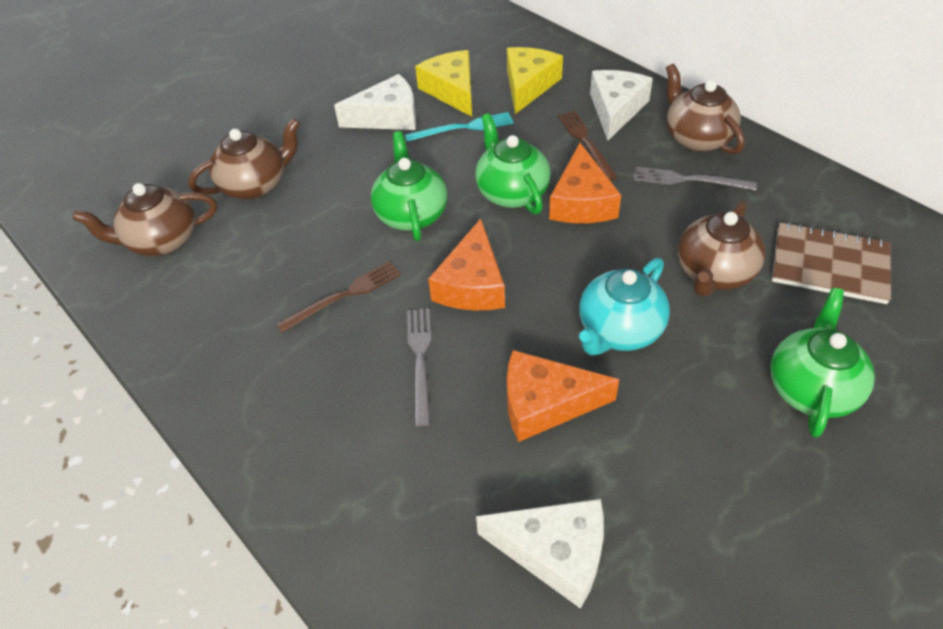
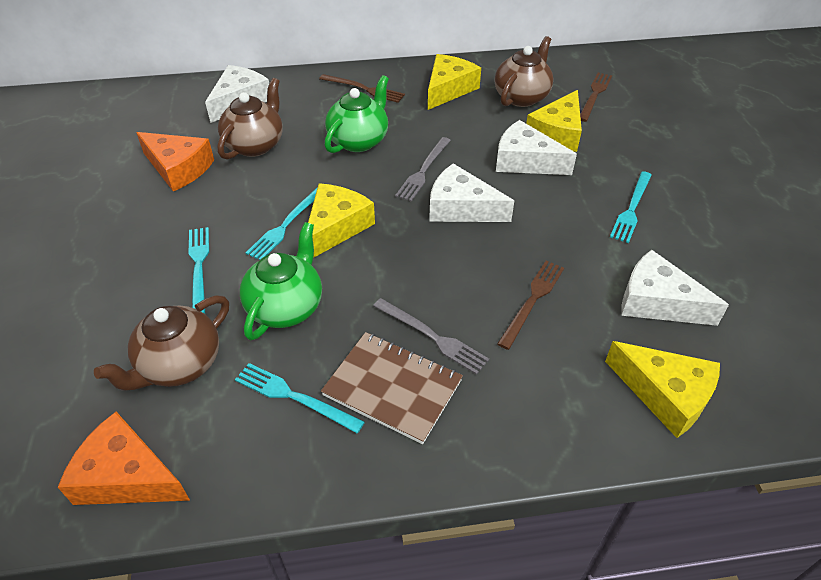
brown fork: 2 -> 3
brown teapot: 4 -> 3
green teapot: 3 -> 2
orange cheese: 3 -> 2
turquoise fork: 1 -> 4
turquoise teapot: 1 -> 0
white cheese: 3 -> 4
yellow cheese: 2 -> 4

